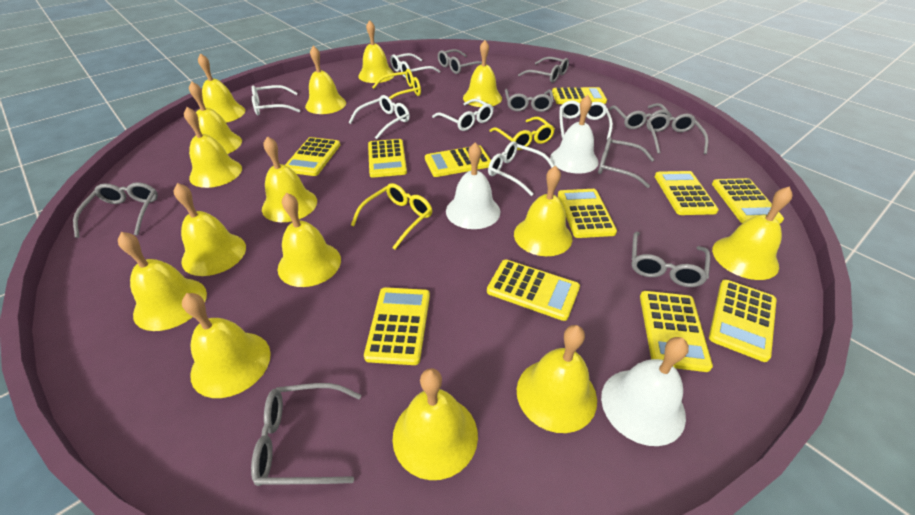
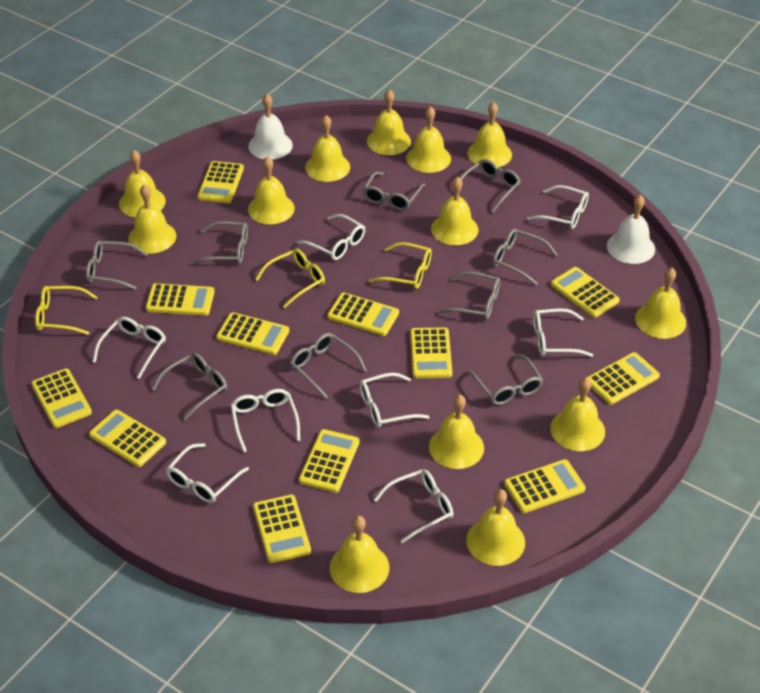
white bell: 3 -> 2
white glasses: 6 -> 8
yellow bell: 15 -> 13
yellow calculator: 11 -> 12

